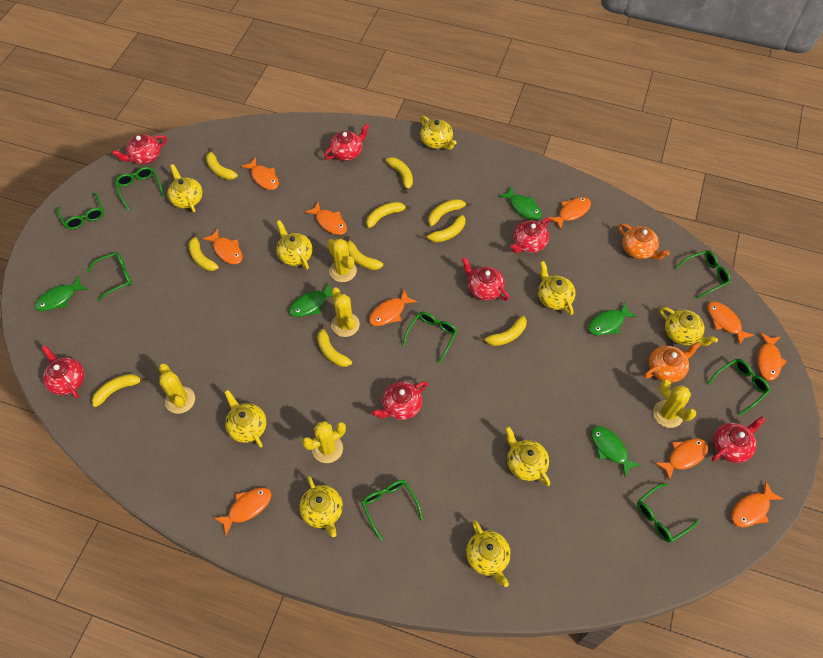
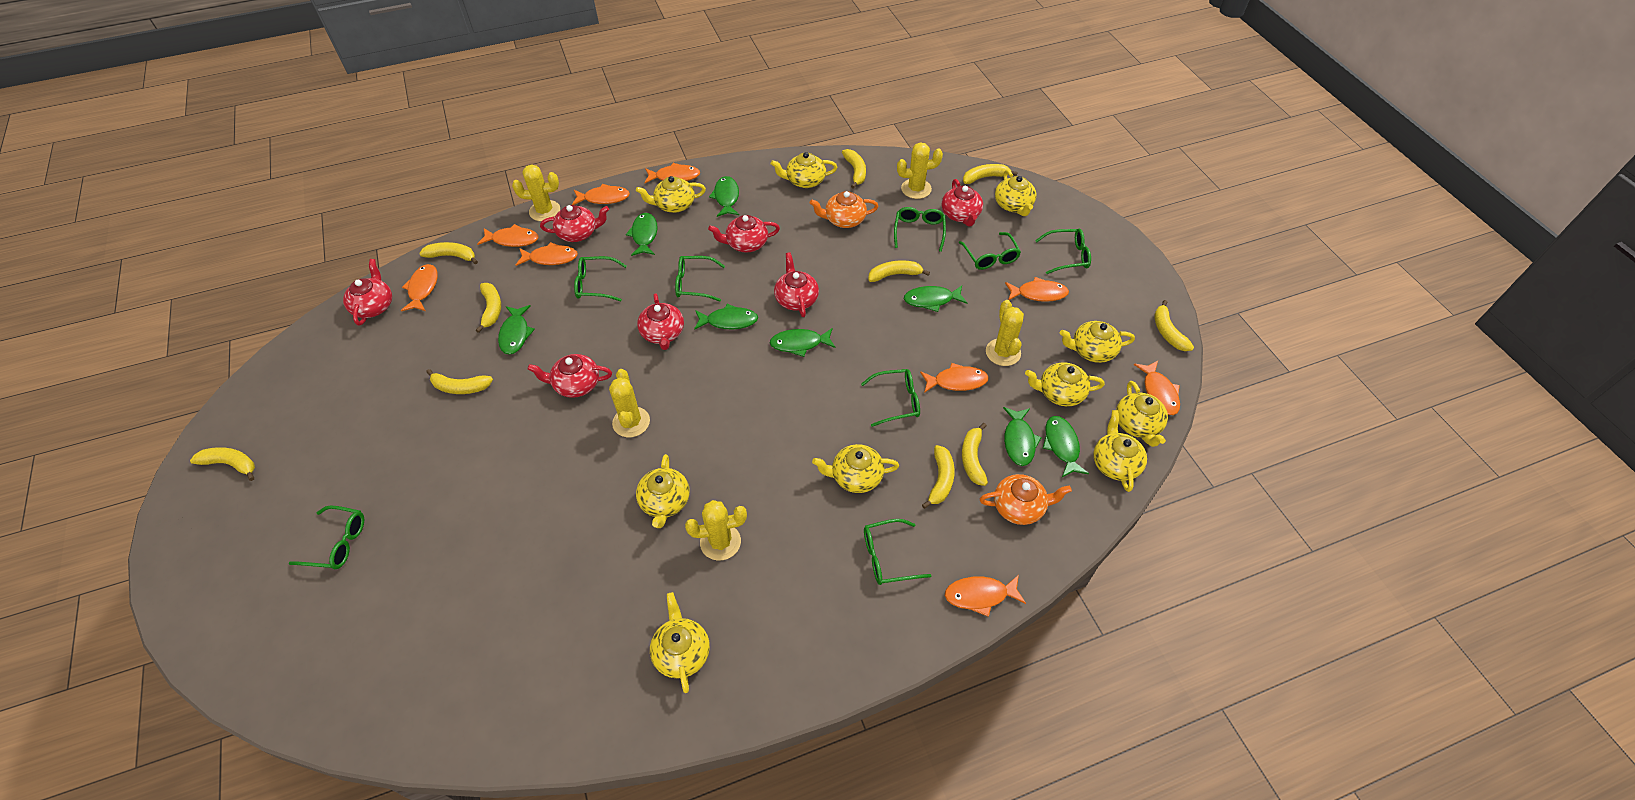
green fish: 5 -> 8
orange fish: 10 -> 9
yellow teapot: 9 -> 10

